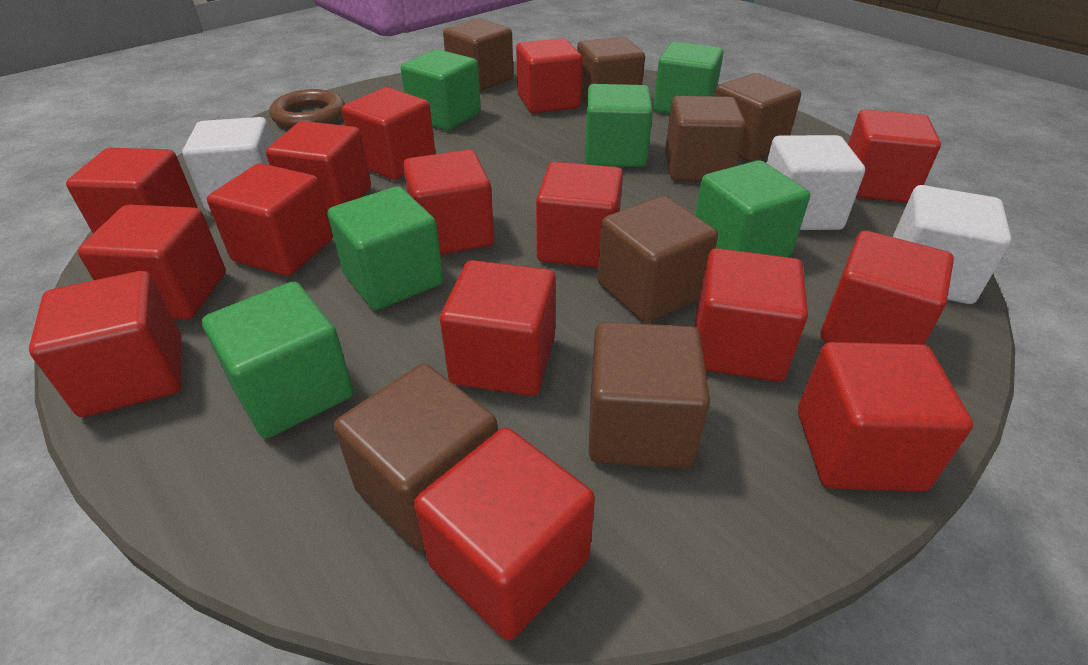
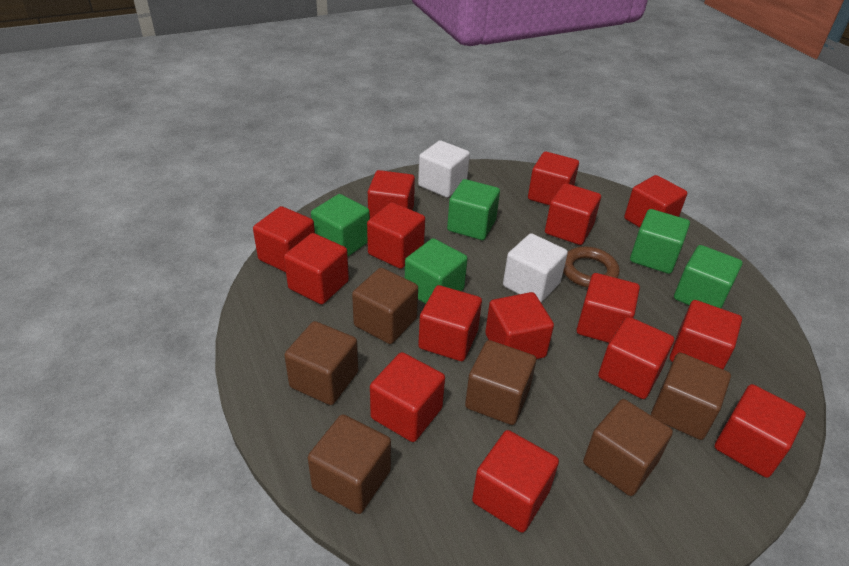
brown cube: 7 -> 6
green cube: 6 -> 5
white cube: 3 -> 2

